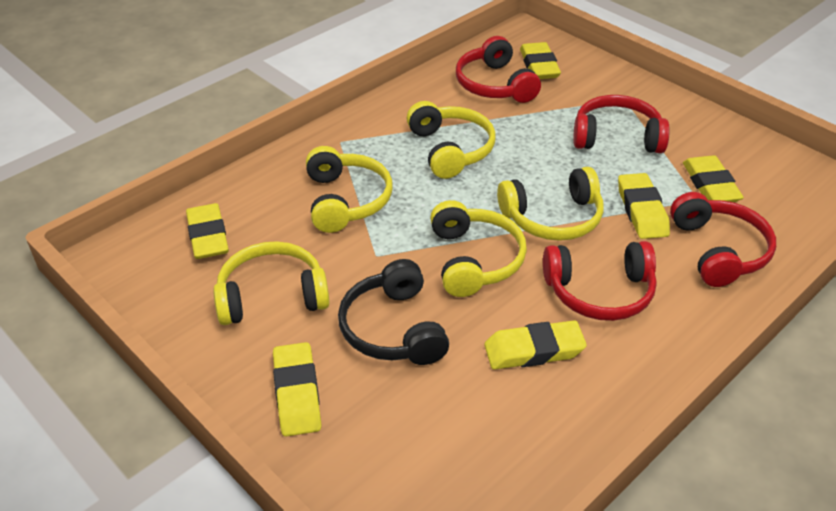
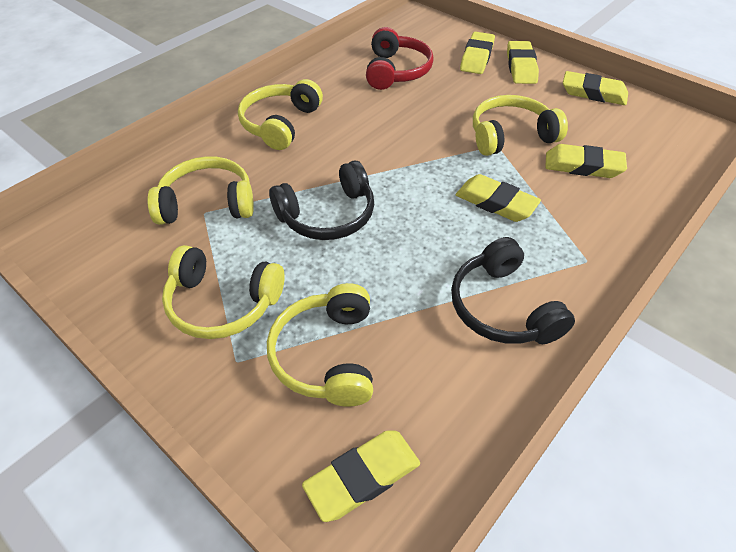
black headphones: 1 -> 2
red headphones: 4 -> 1

